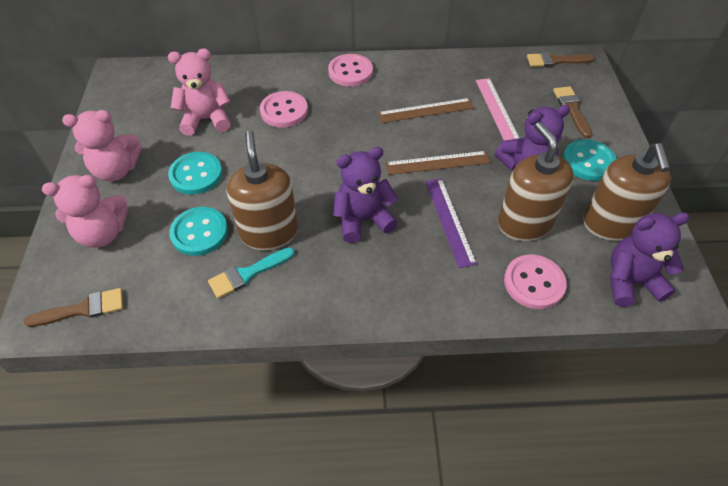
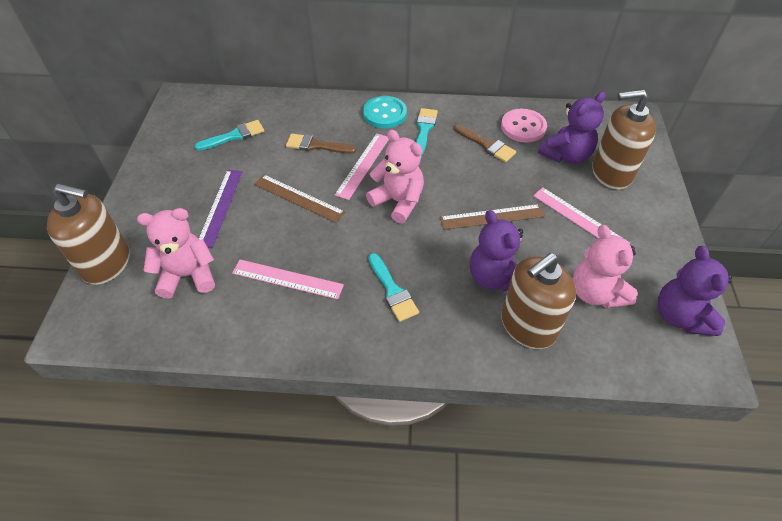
brown brush: 3 -> 2
pink button: 3 -> 1
pink ruler: 1 -> 3
turquoise brush: 1 -> 3
turquoise button: 3 -> 1

